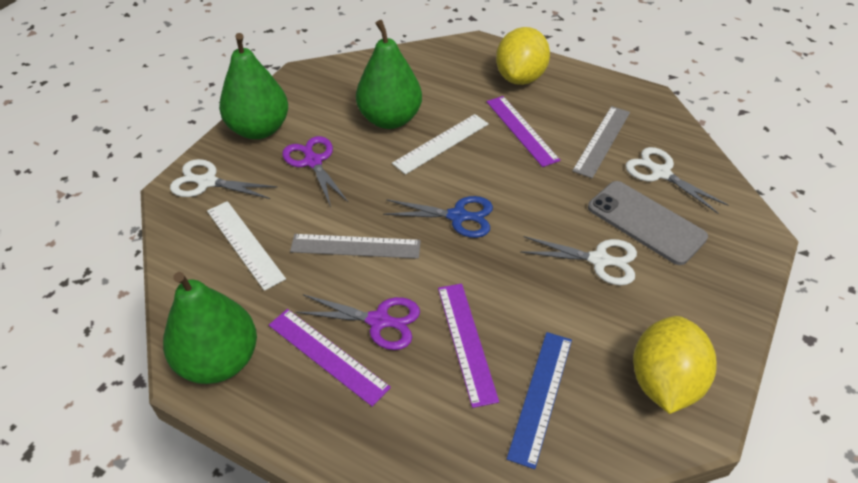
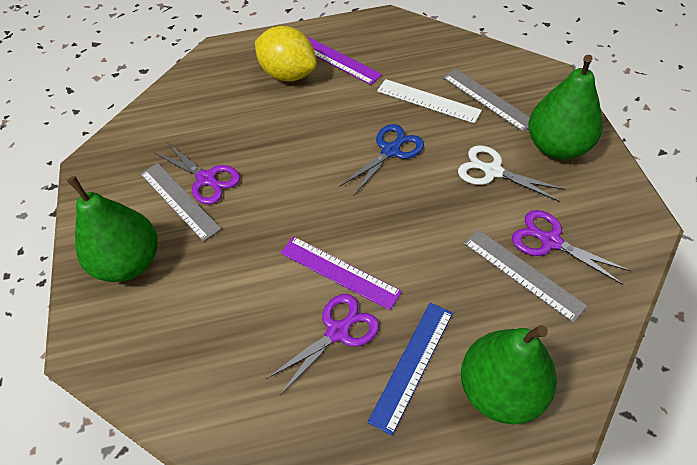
grey phone: 1 -> 0
grey ruler: 2 -> 3
purple ruler: 3 -> 2
purple scissors: 2 -> 3
white ruler: 2 -> 1
white scissors: 3 -> 1
yellow lemon: 2 -> 1

